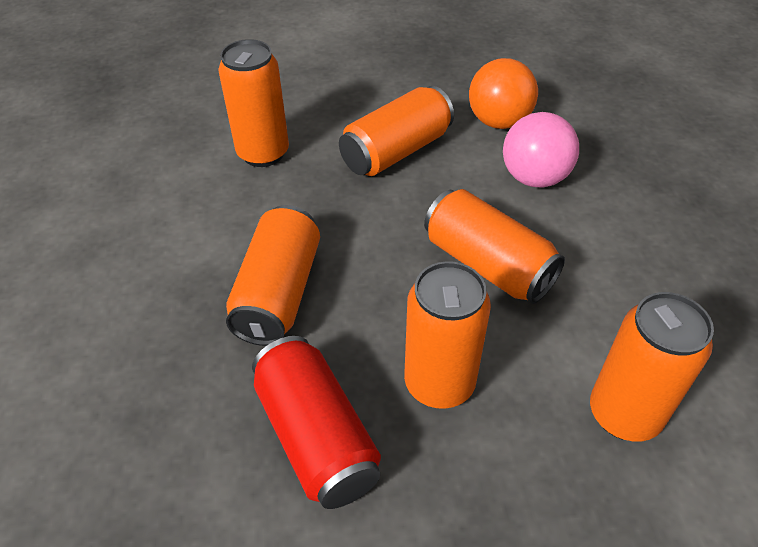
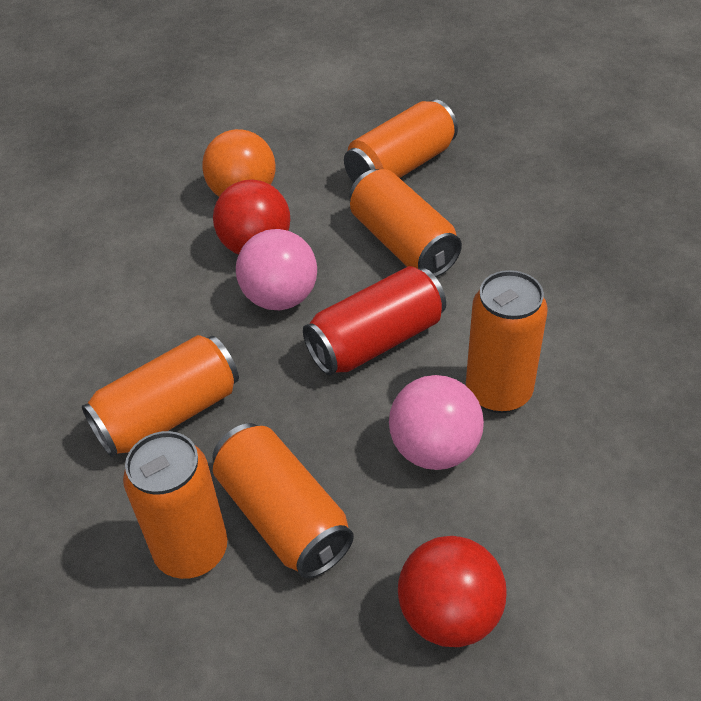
pink ball: 1 -> 2
red ball: 0 -> 2

